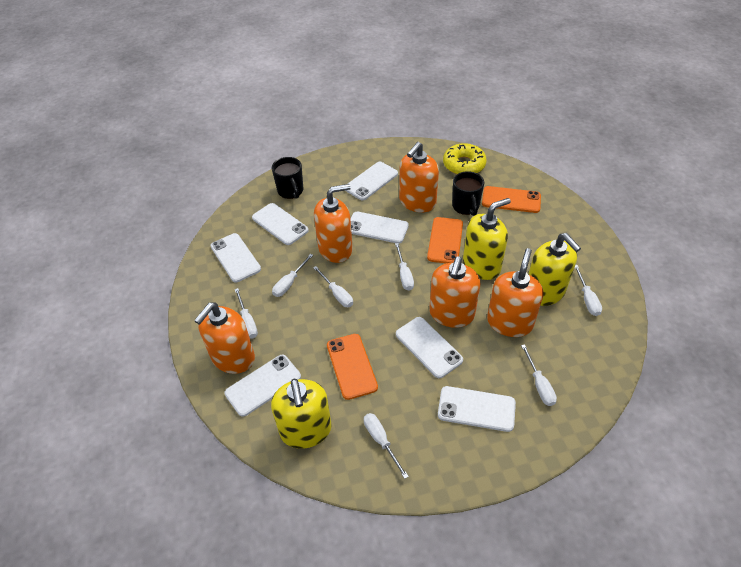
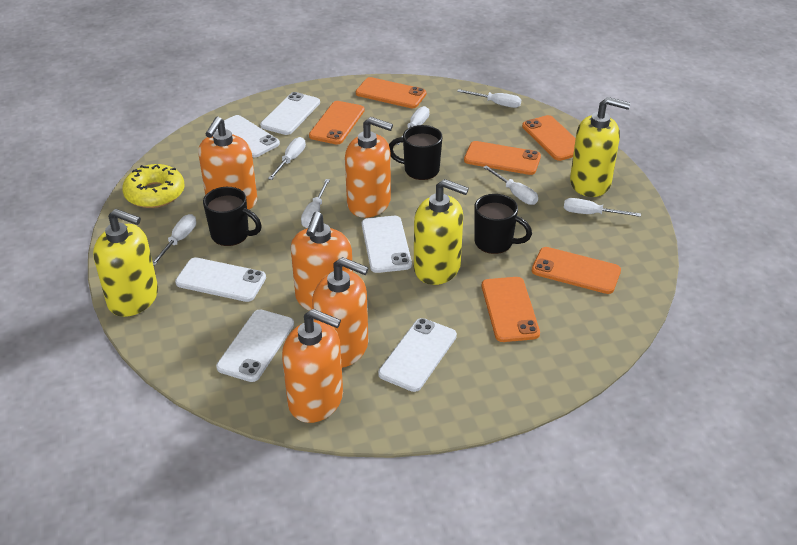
black mug: 2 -> 3
orange phone: 3 -> 6
white phone: 7 -> 6

